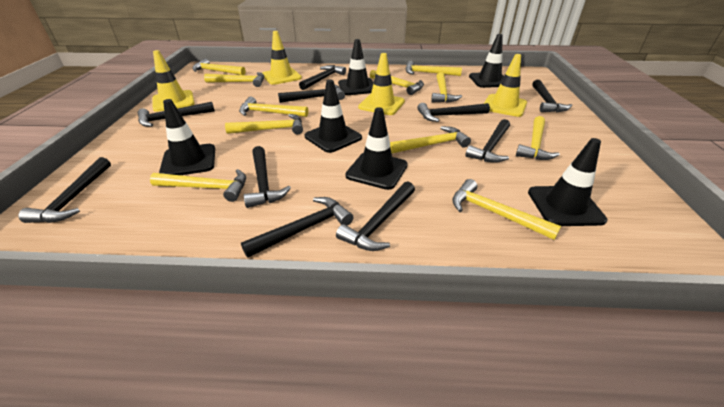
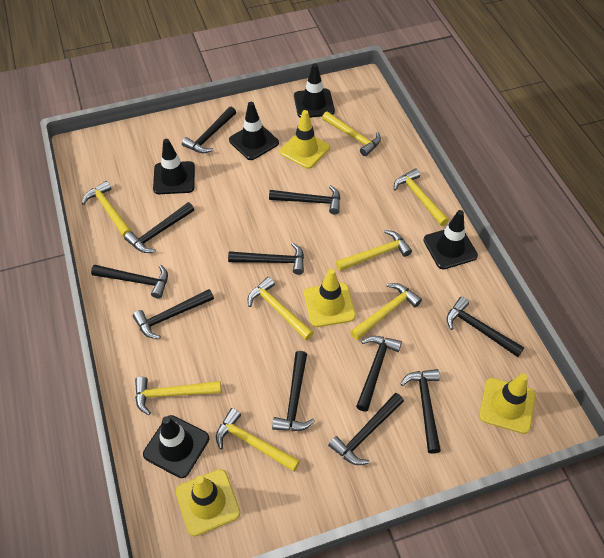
black hammer: 10 -> 11
black traffic cone: 6 -> 5
yellow hammer: 11 -> 8

